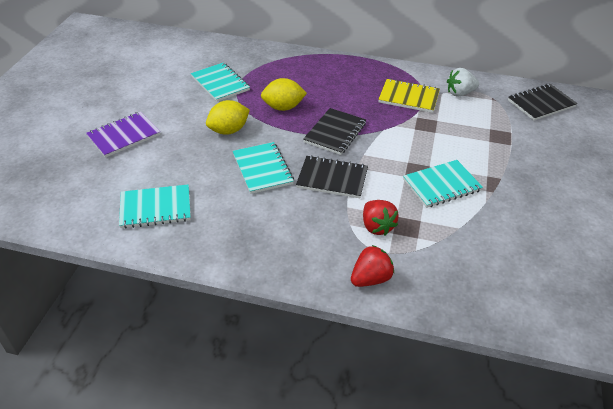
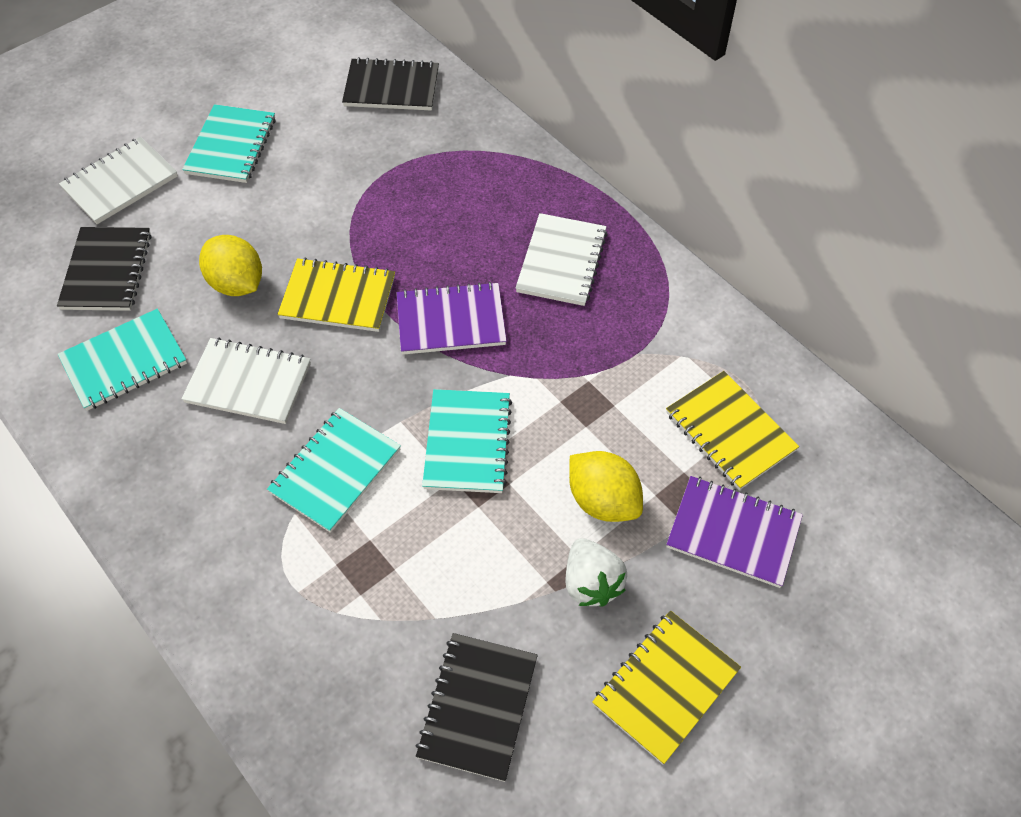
purple notebook: 1 -> 2
red strawberry: 2 -> 0
white notebook: 0 -> 3
yellow notebook: 1 -> 3

